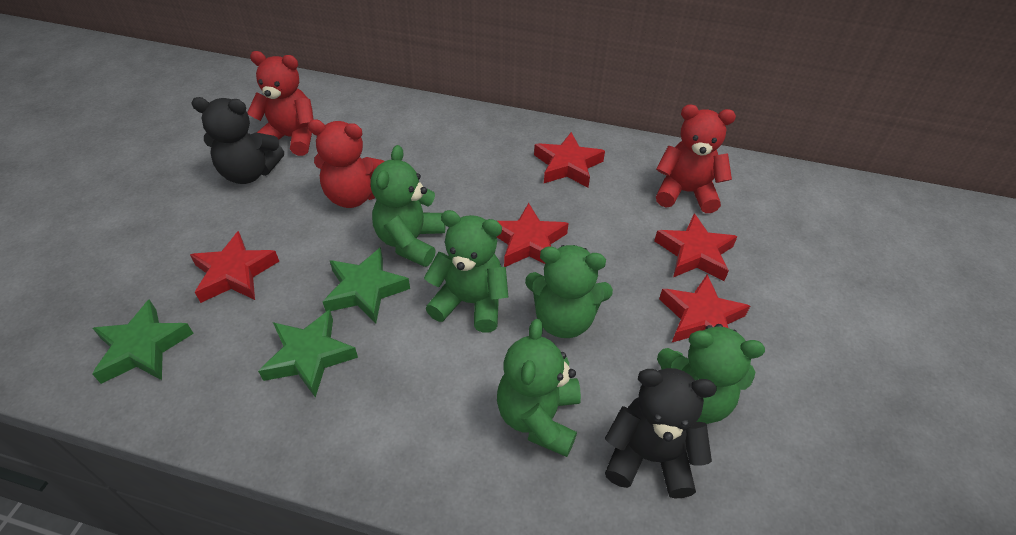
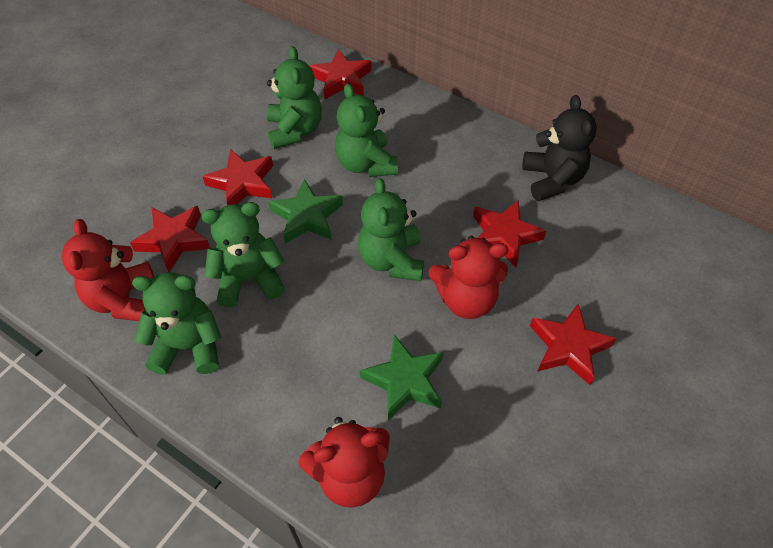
black teddy bear: 2 -> 1
green star: 3 -> 2

